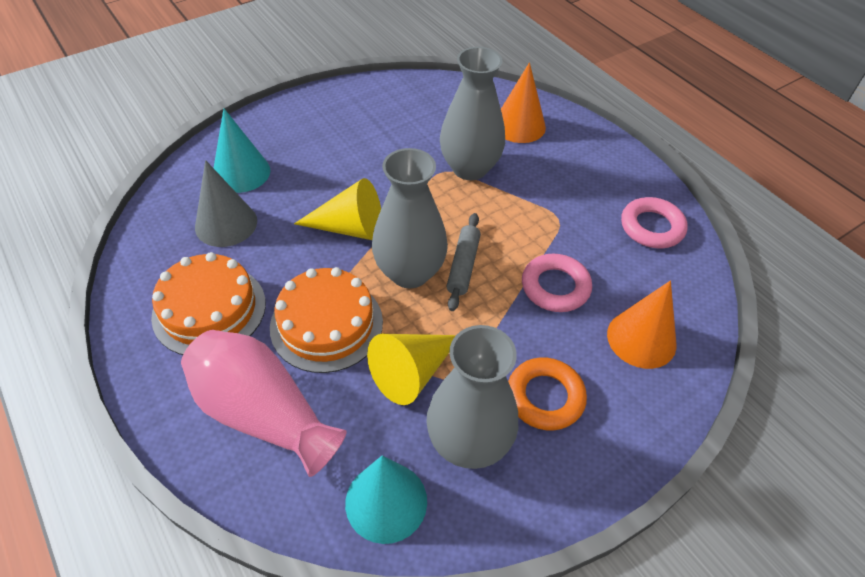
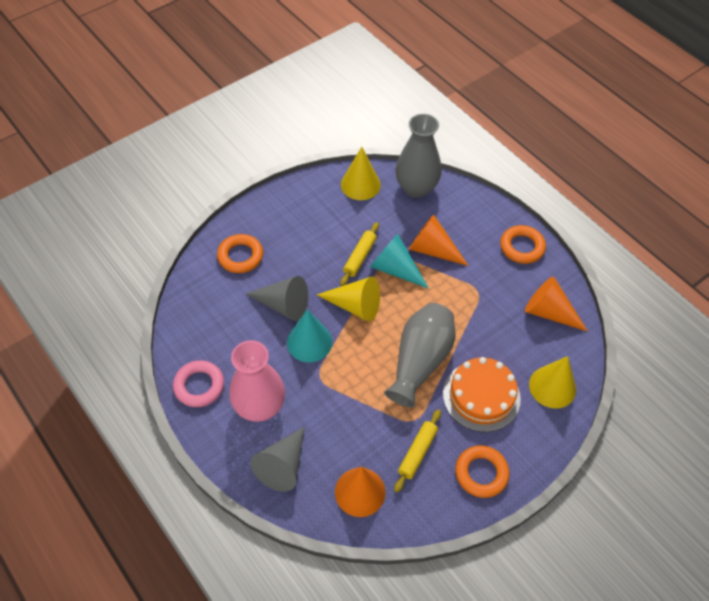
grey cone: 1 -> 2
grey rolling pin: 1 -> 0
grey vase: 3 -> 2
orange cake: 2 -> 1
orange cone: 2 -> 3
orange ring: 1 -> 3
pink ring: 2 -> 1
yellow cone: 2 -> 3
yellow rolling pin: 0 -> 2

